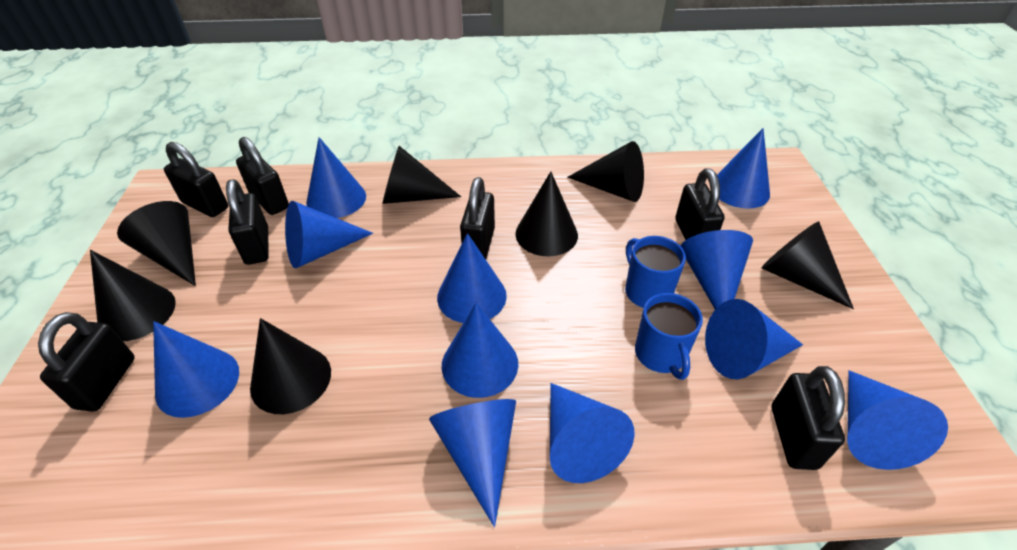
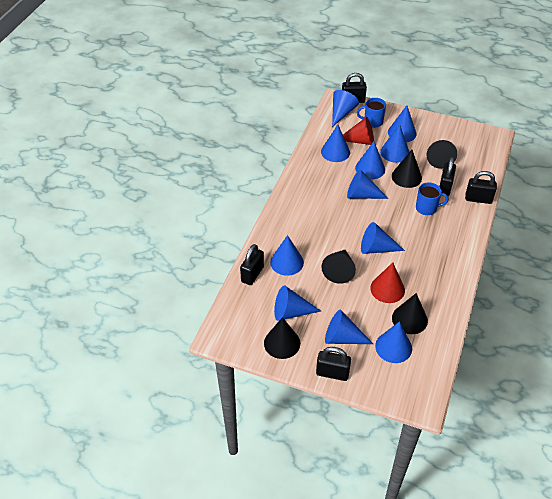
black cone: 7 -> 5
black padlock: 7 -> 5
red cone: 0 -> 2

